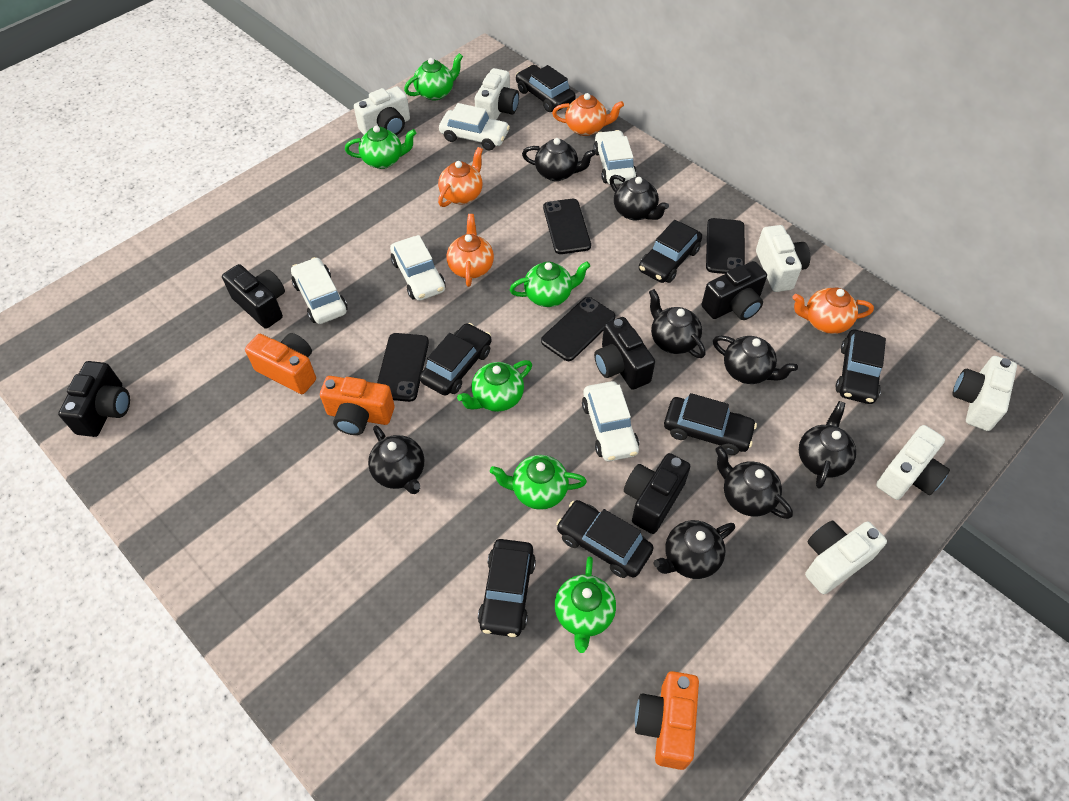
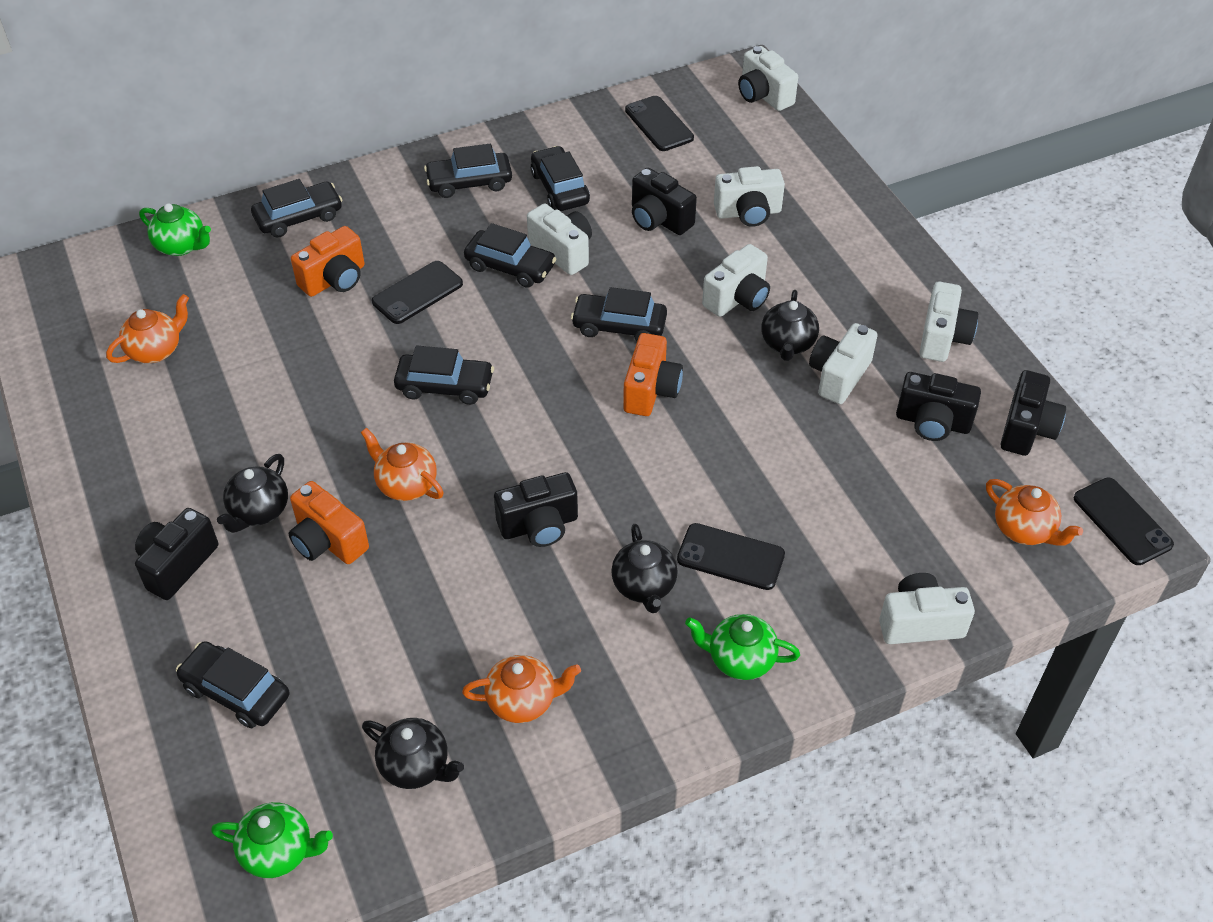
black teapot: 8 -> 4
green teapot: 6 -> 3
white camera: 6 -> 7
white car: 5 -> 0

